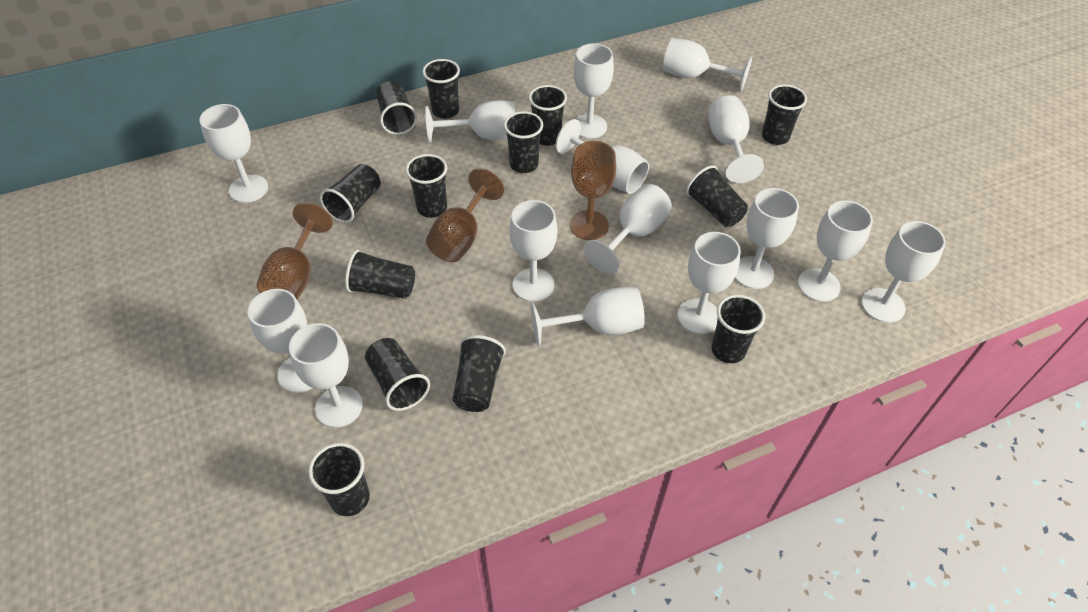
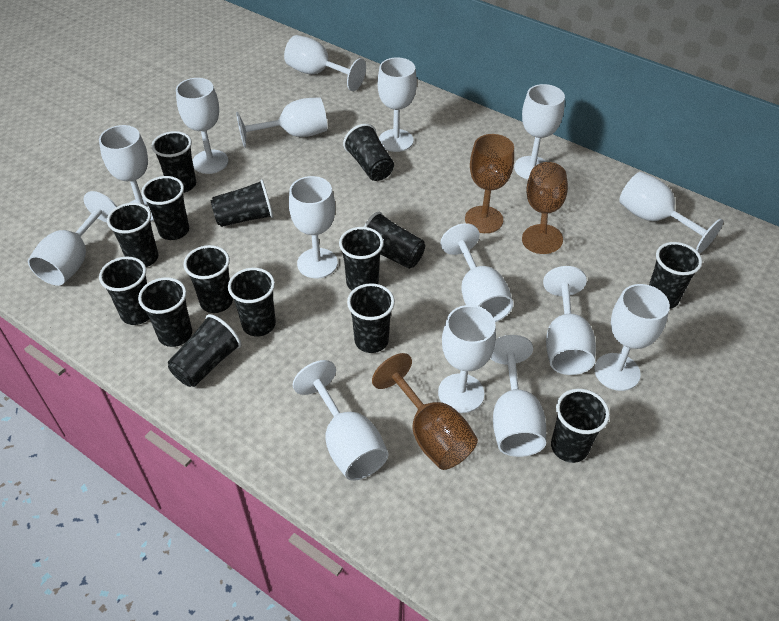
black cup: 13 -> 15

